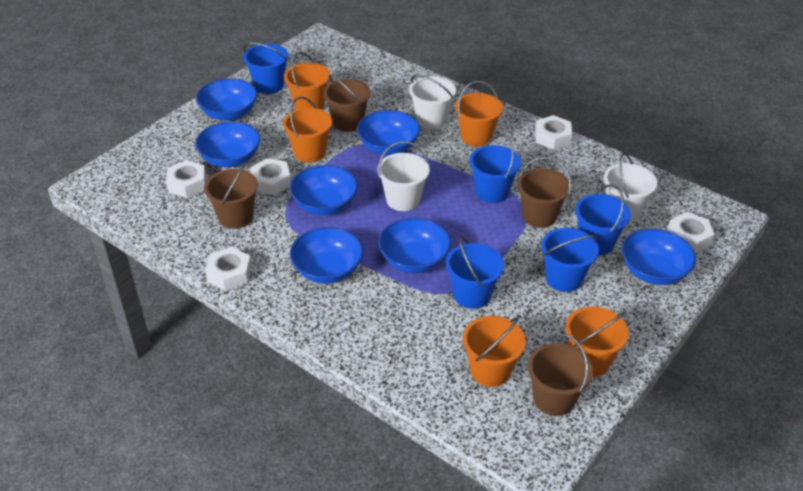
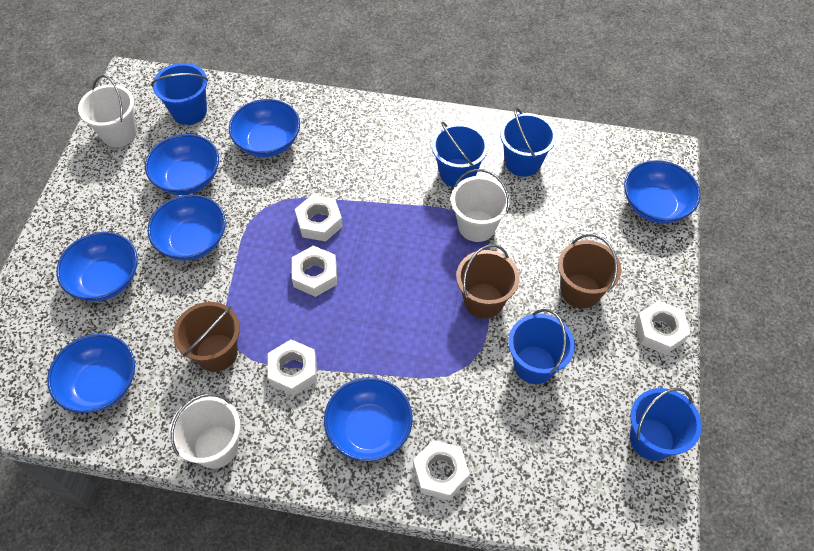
brown bucket: 4 -> 3
orange bucket: 5 -> 0

